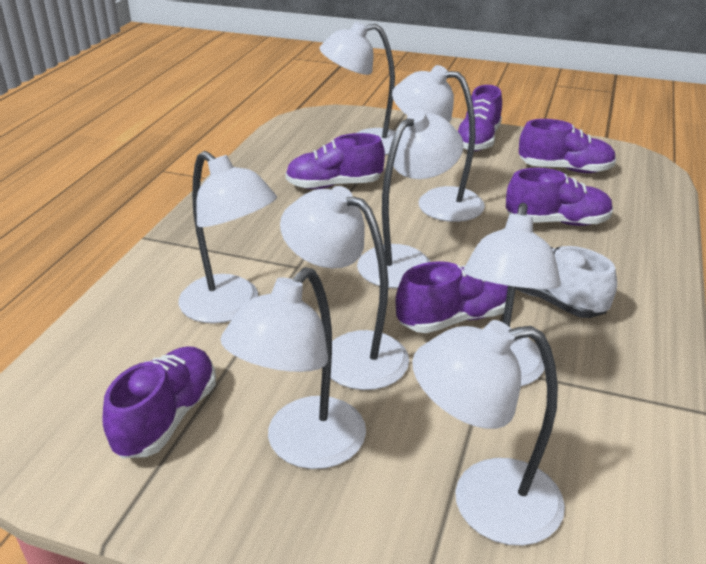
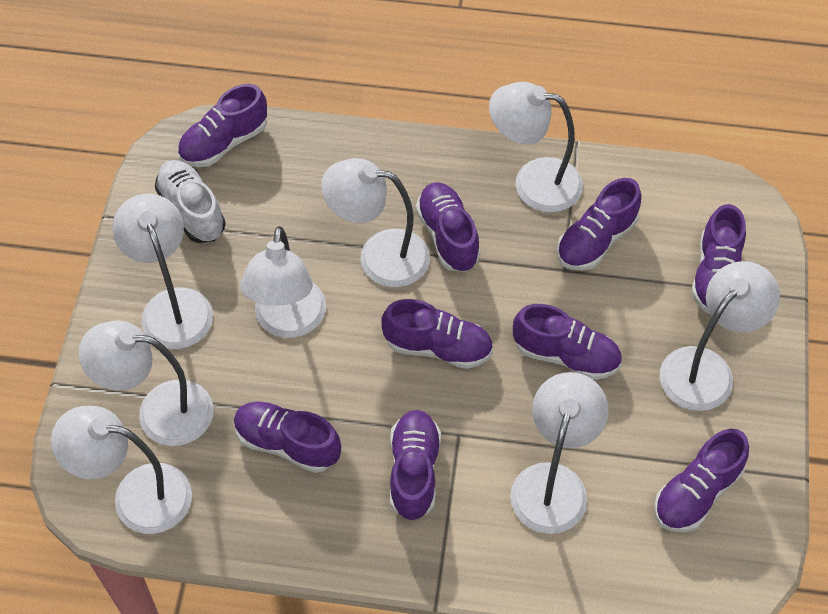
purple shoe: 6 -> 9

